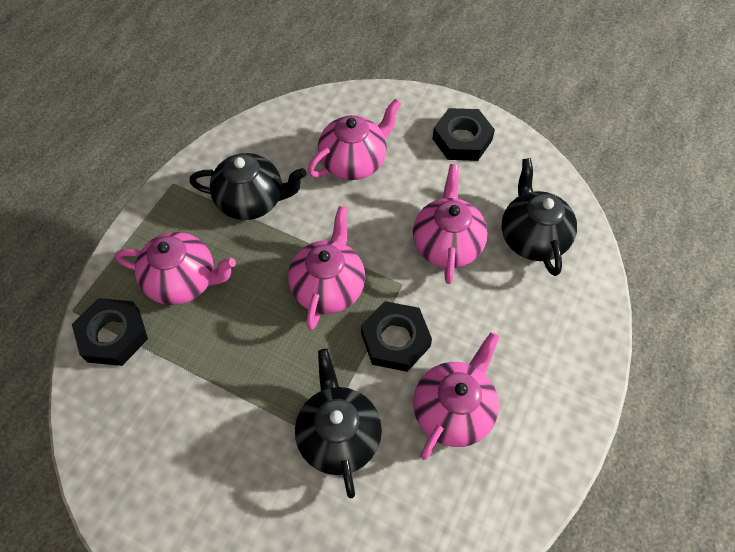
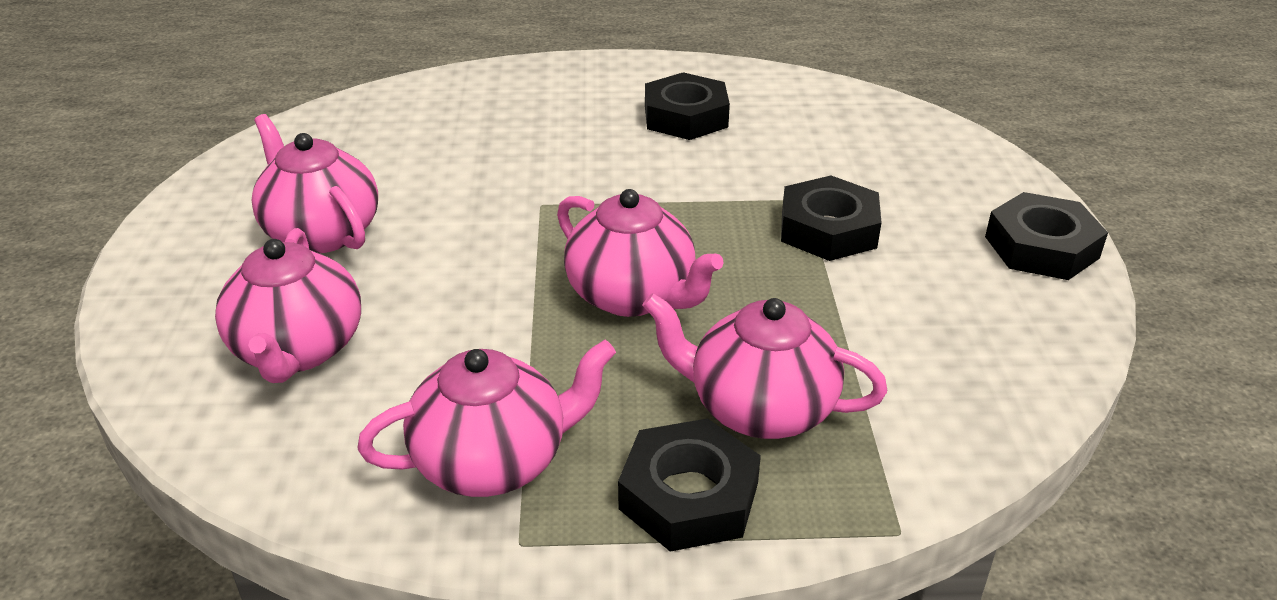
black nut: 3 -> 4
black teapot: 3 -> 0

